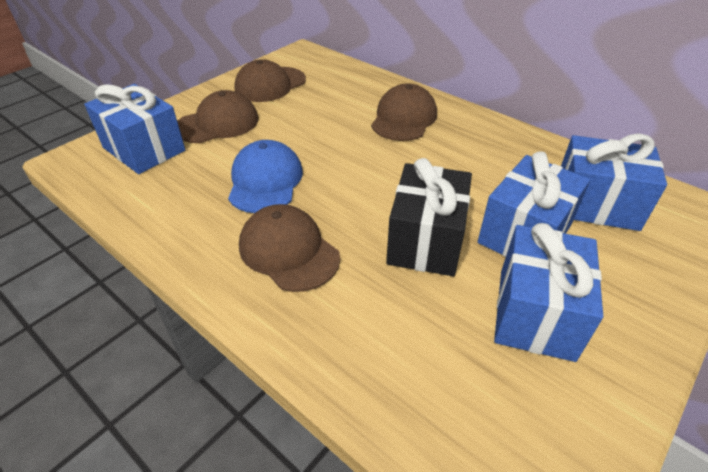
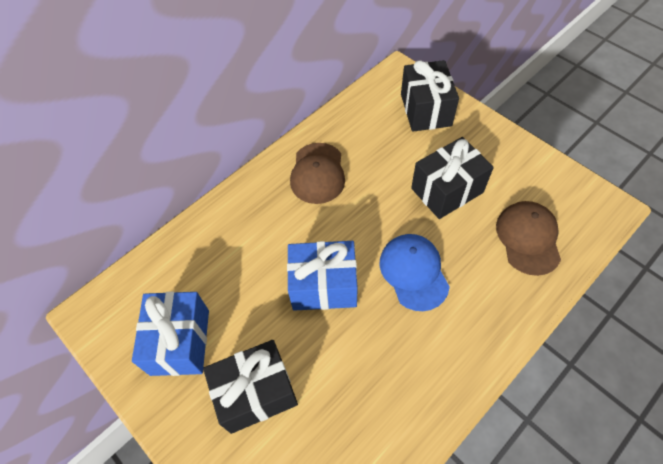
black gift: 1 -> 3
blue gift: 4 -> 2
brown cap: 4 -> 2

